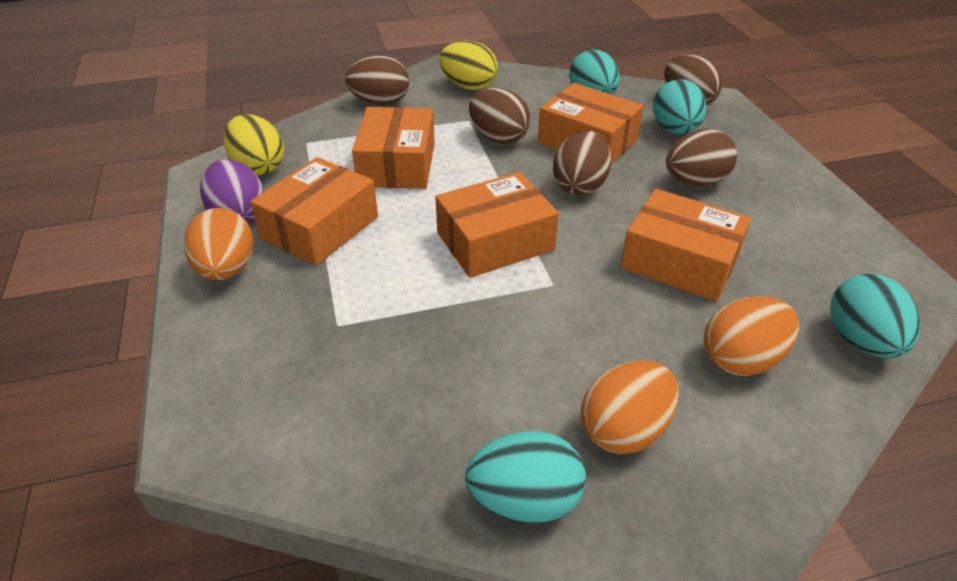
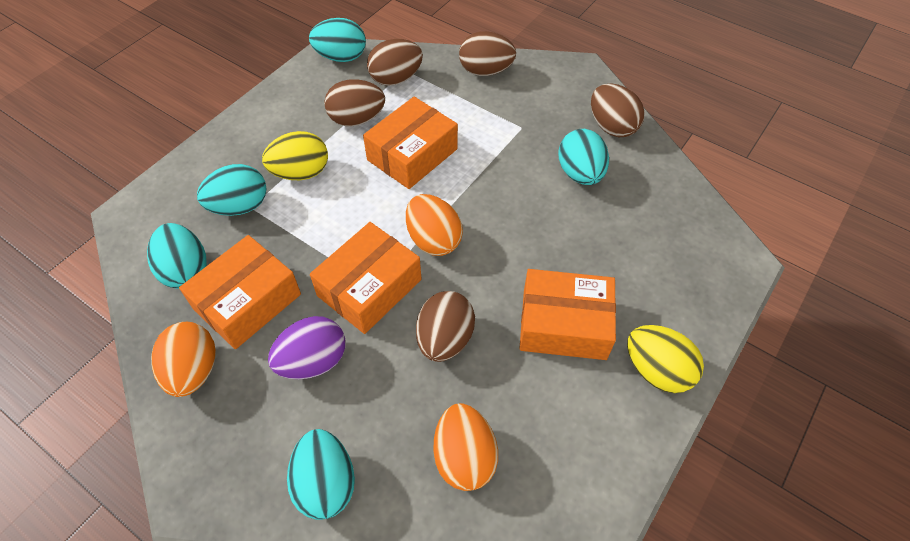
orange box: 5 -> 4
turquoise egg: 4 -> 5

